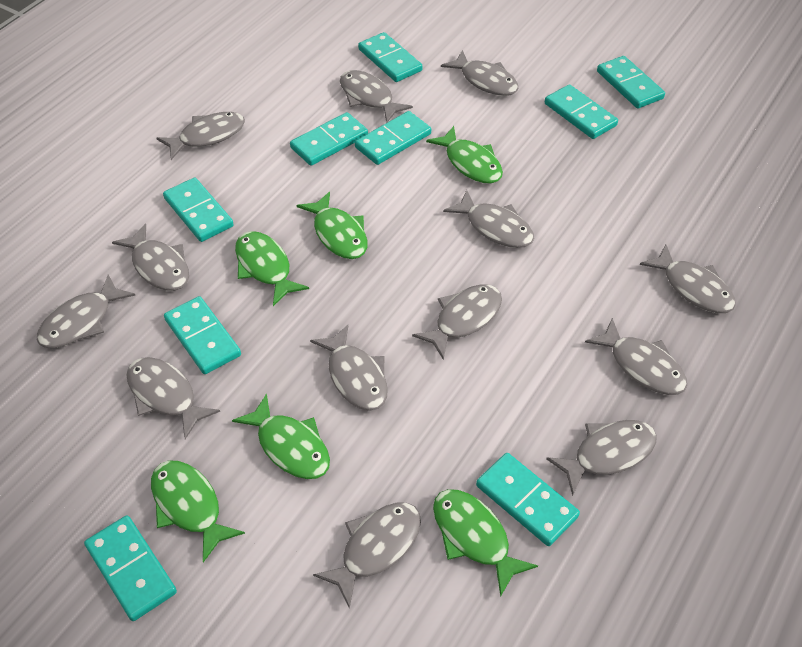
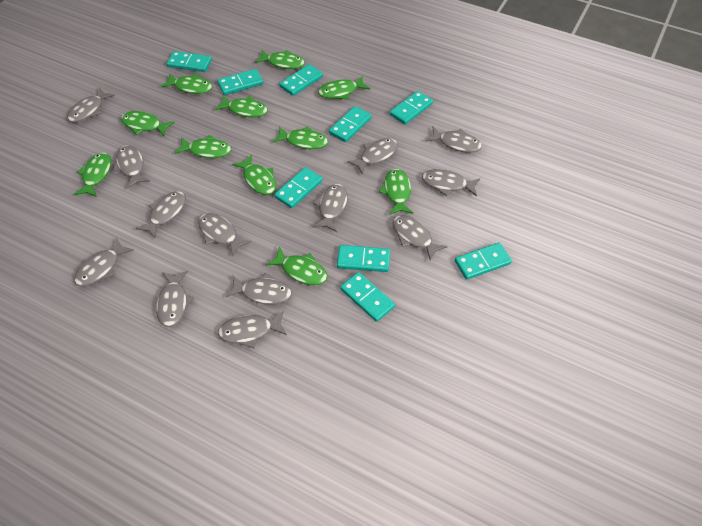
green fish: 6 -> 11

